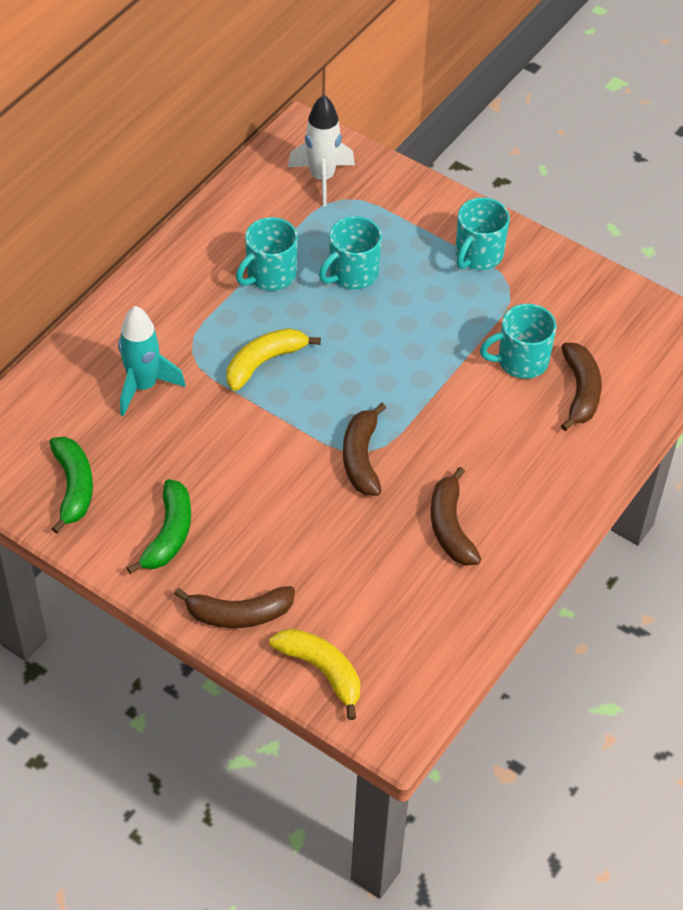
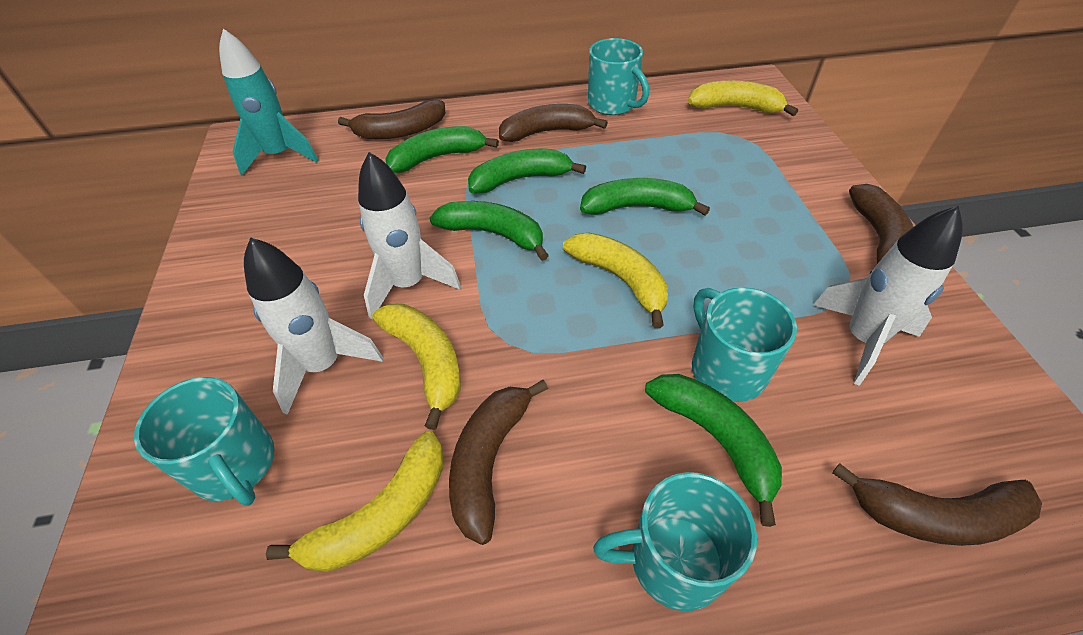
brown banana: 4 -> 5
green banana: 2 -> 5
white rocket: 1 -> 3
yellow banana: 2 -> 4

